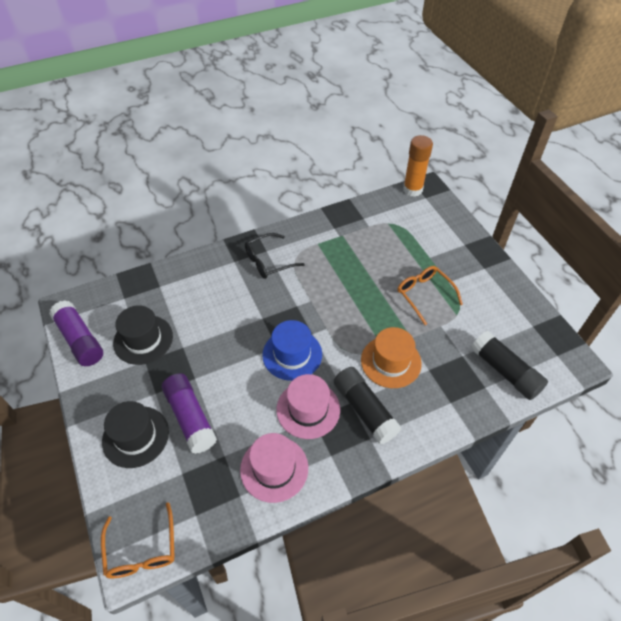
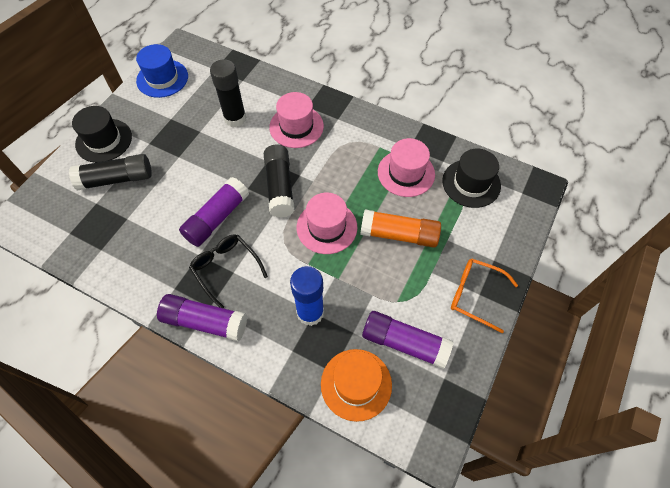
black glue stick: 2 -> 3
blue glue stick: 0 -> 1
orange glasses: 2 -> 1
pink hat: 2 -> 3
purple glue stick: 2 -> 3

